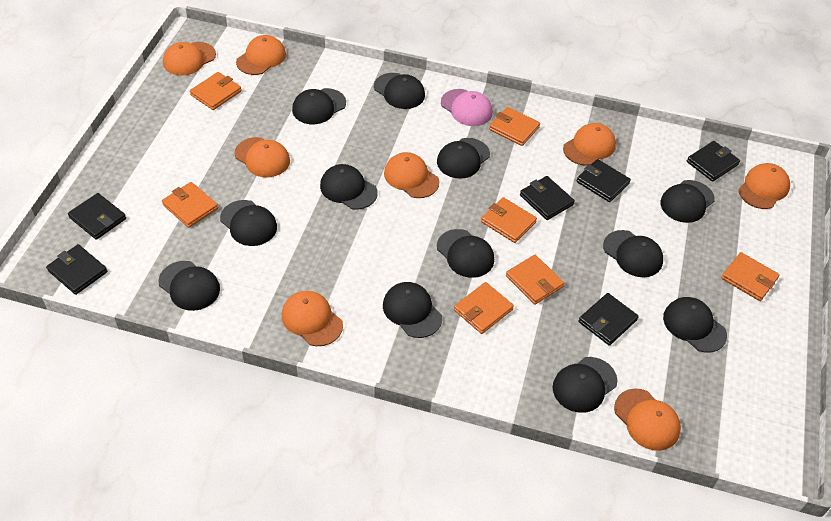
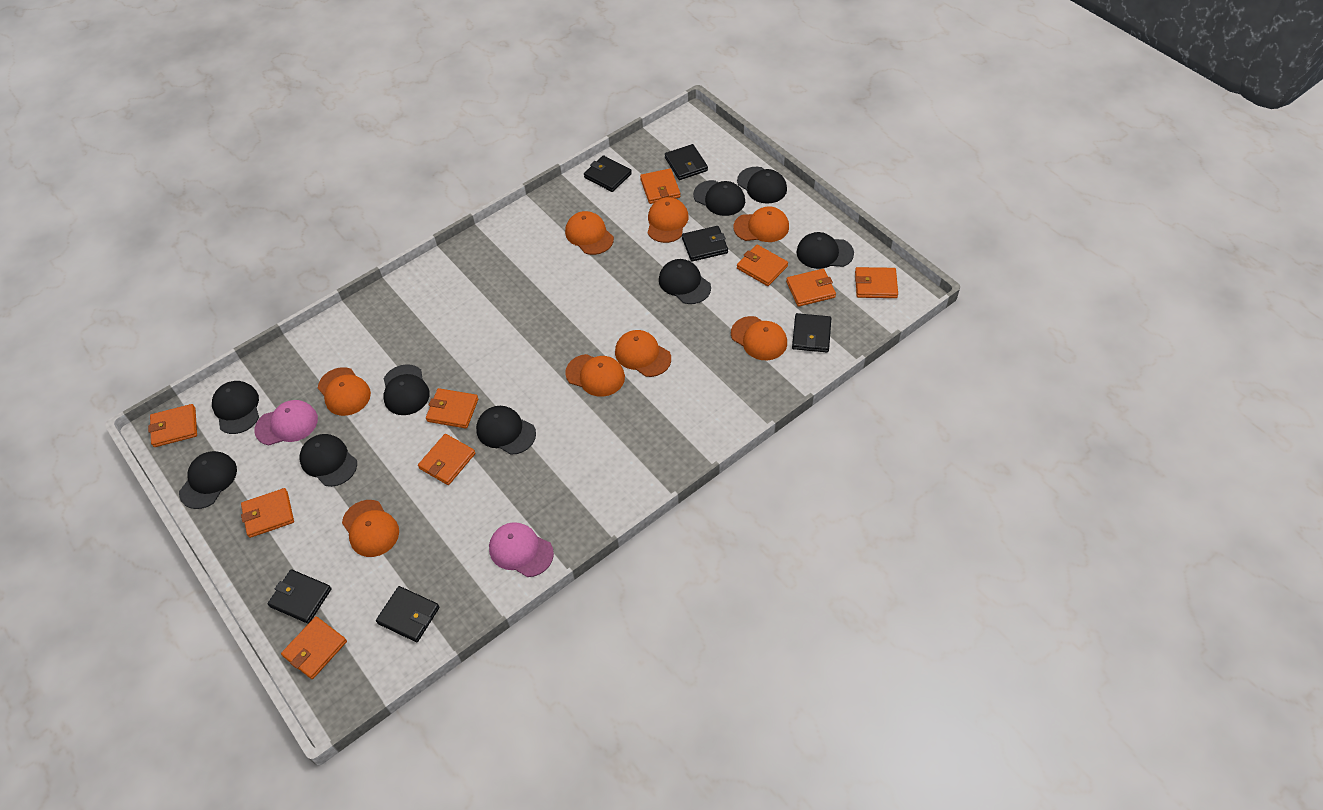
black cap: 12 -> 9
orange wallet: 7 -> 9
pink cap: 1 -> 2

